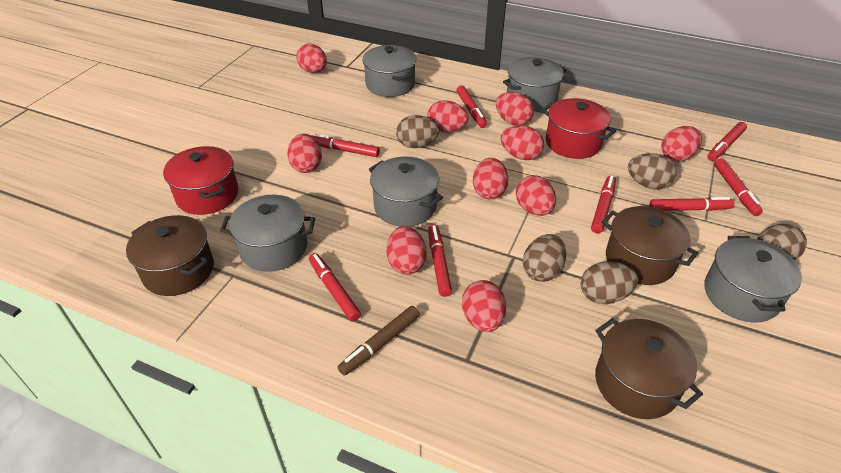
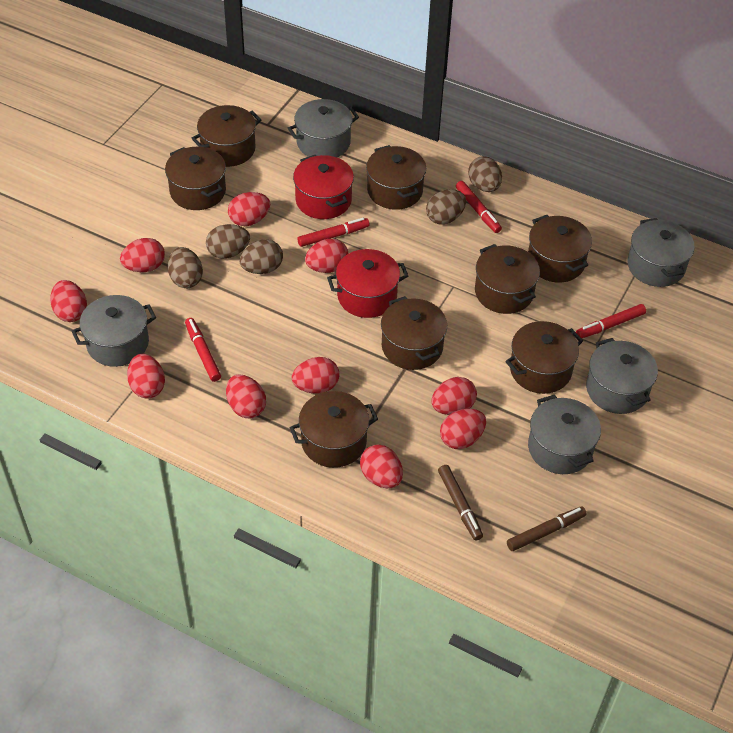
brown marker: 1 -> 2
brown pot: 3 -> 8
red marker: 8 -> 4

